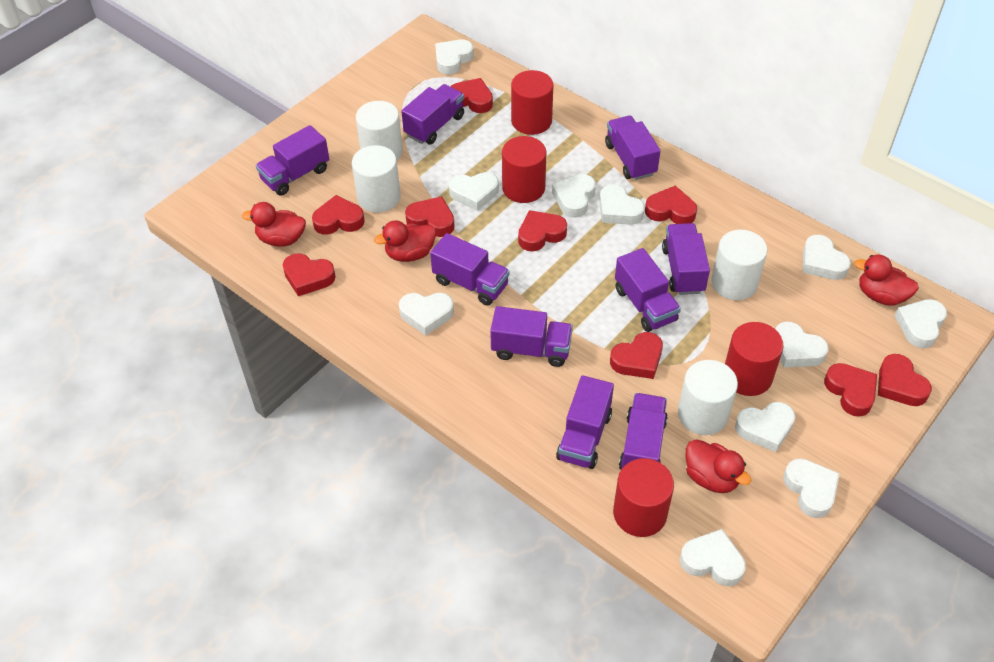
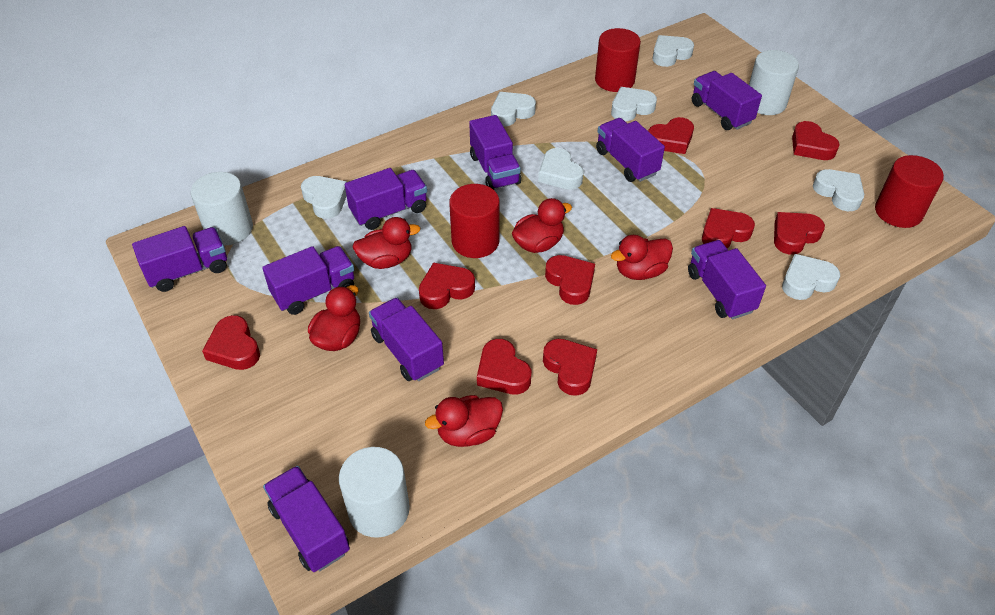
red cylinder: 4 -> 3
red duck: 4 -> 5
white cylinder: 4 -> 3
white heart: 11 -> 7

